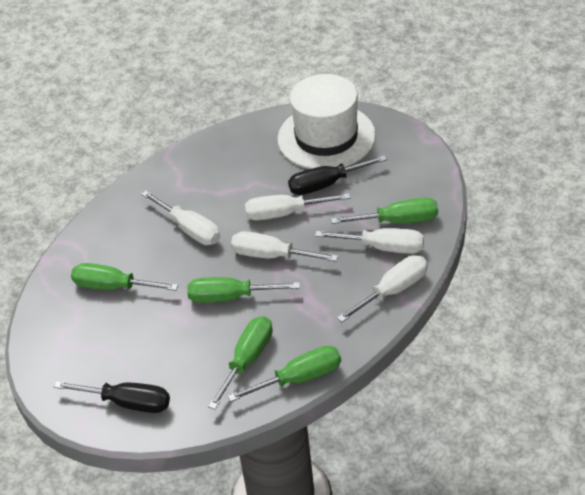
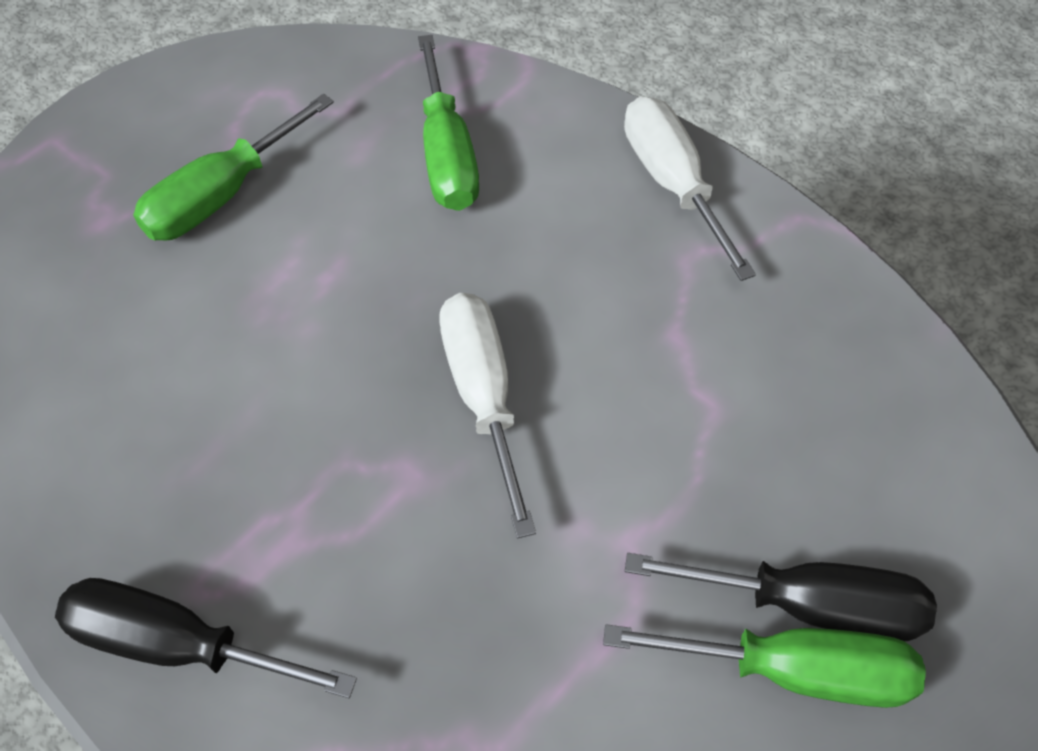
green screwdriver: 5 -> 3
white hat: 1 -> 0
white screwdriver: 5 -> 2

